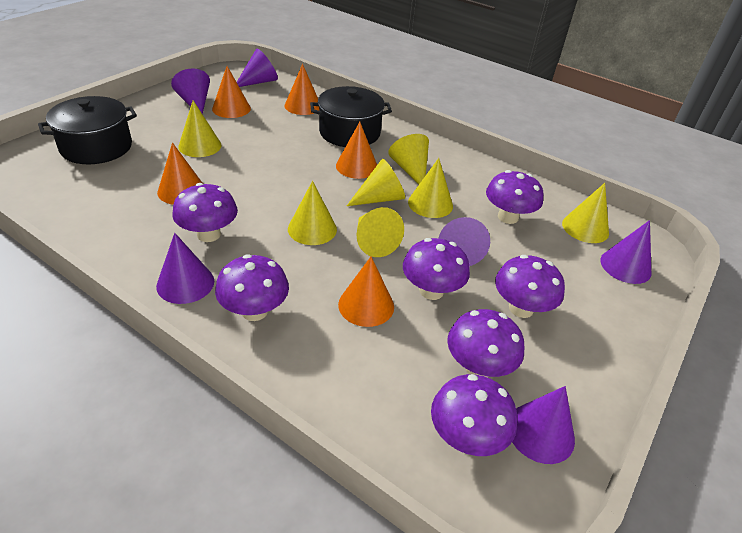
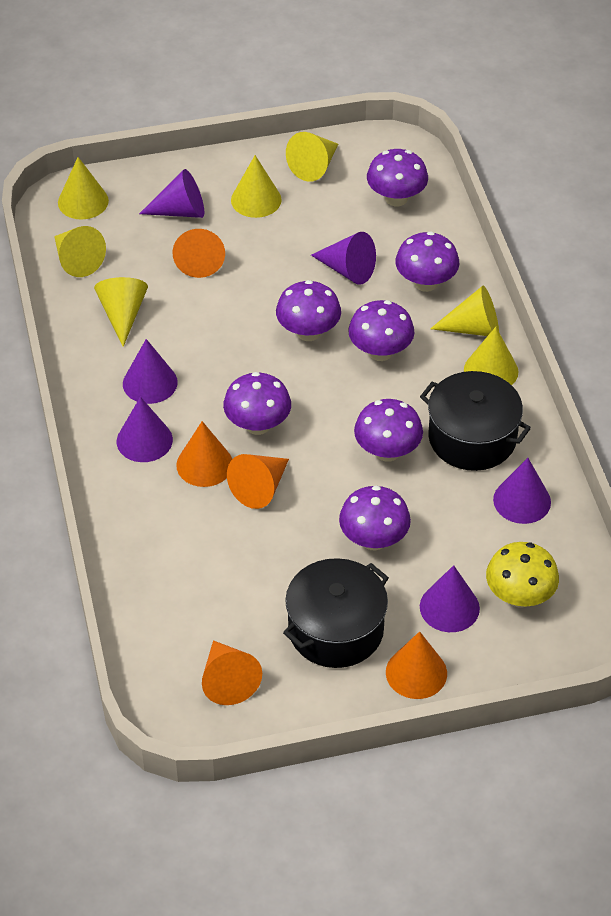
yellow mushroom: 0 -> 1

